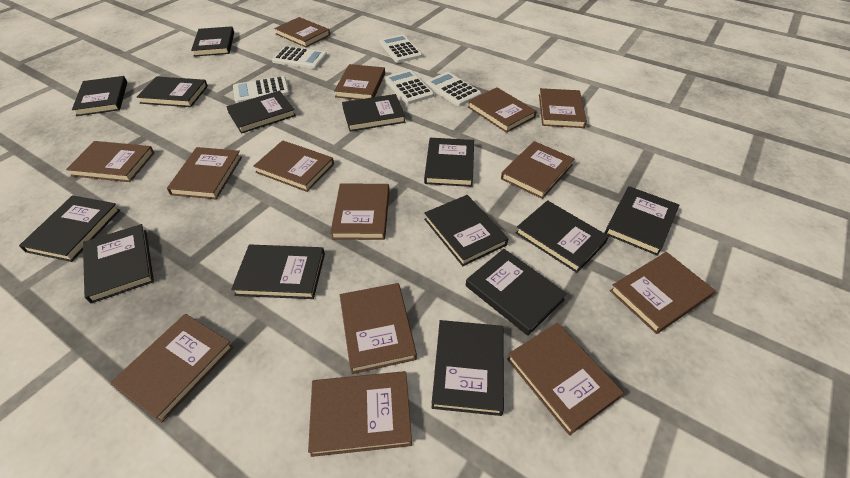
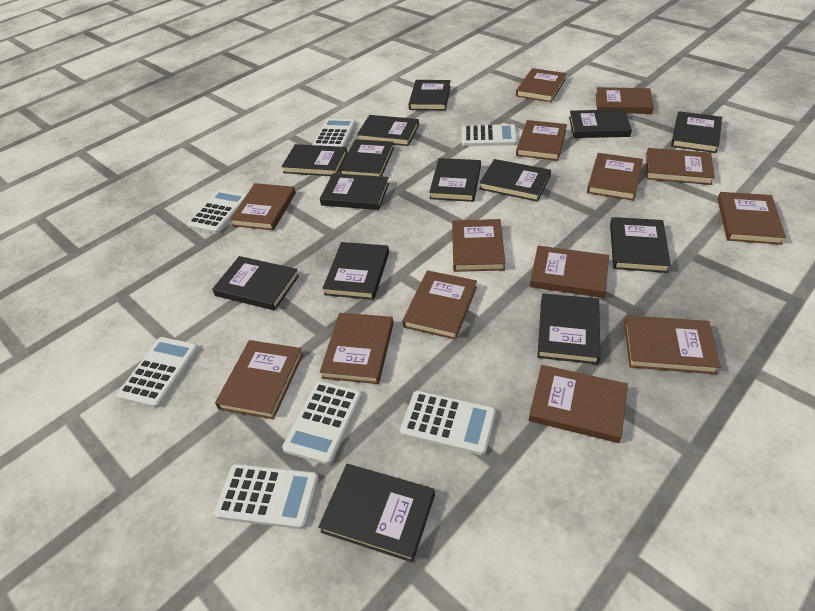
white calculator: 5 -> 7

